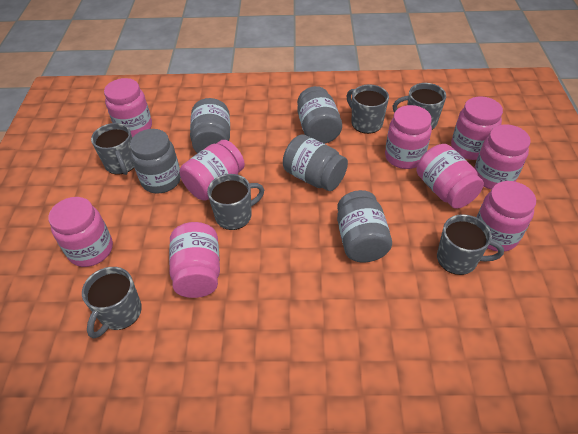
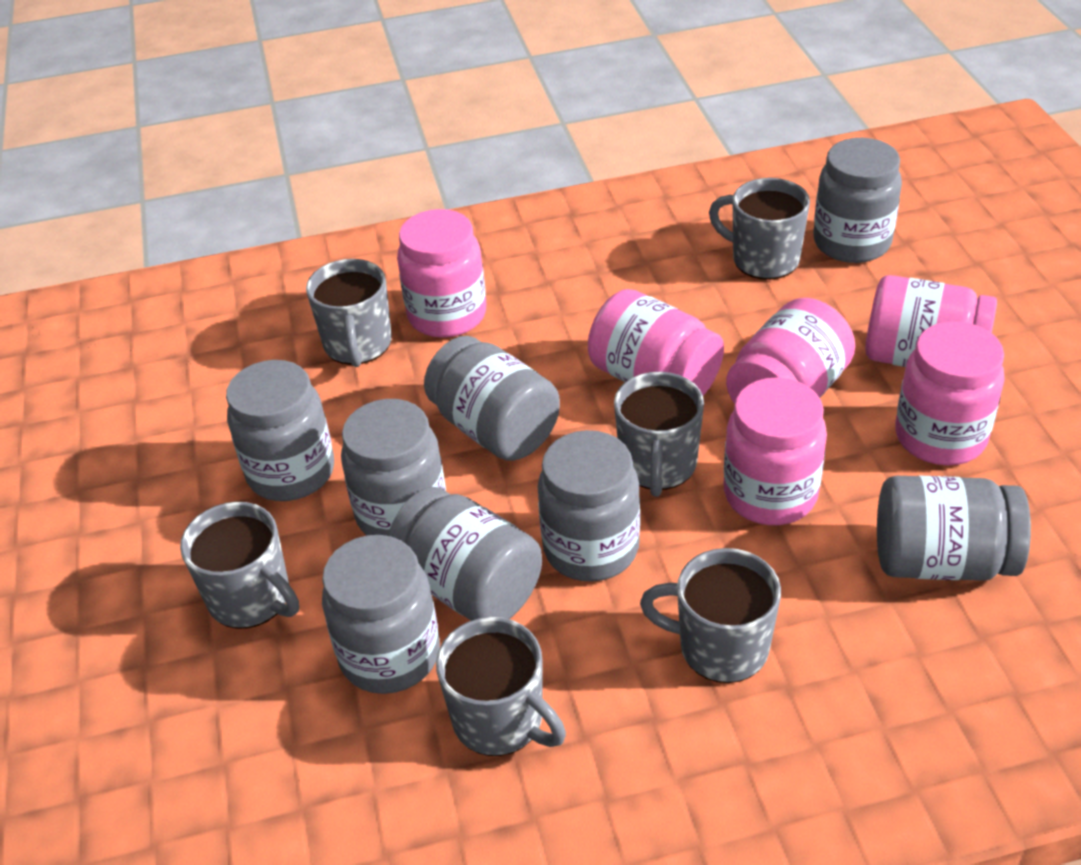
grey jar: 5 -> 8
pink jar: 9 -> 6

